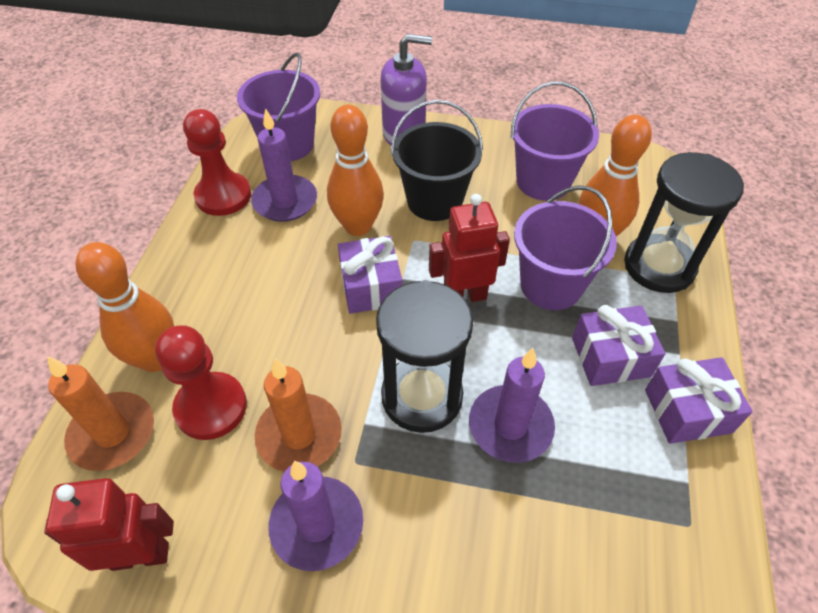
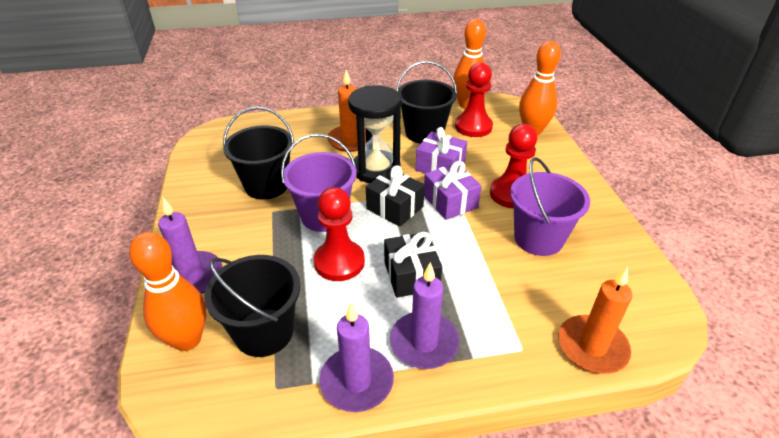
black bucket: 1 -> 3
black gift: 0 -> 2
black hourglass: 2 -> 1
purple bucket: 3 -> 2
purple gift: 3 -> 2
purple soap dispenser: 1 -> 0
red pawn: 2 -> 3
red robot: 2 -> 0

